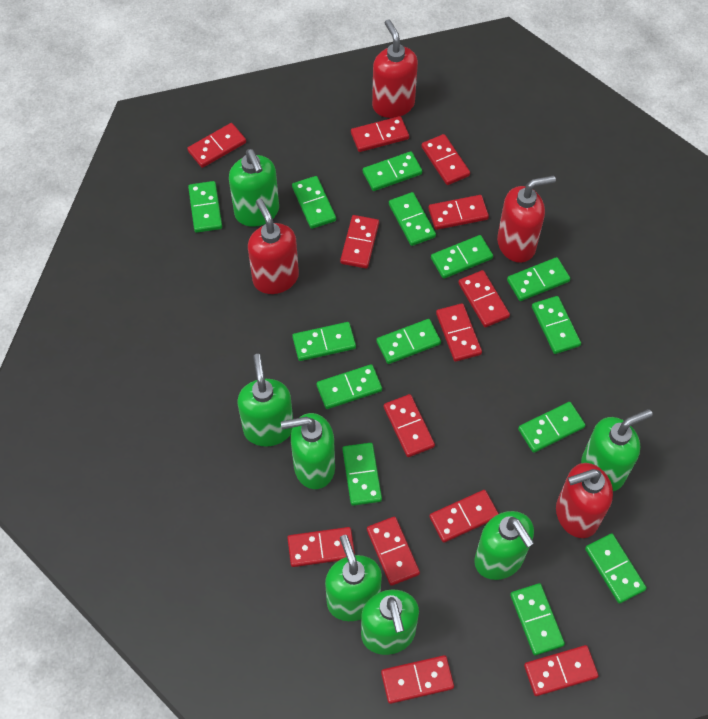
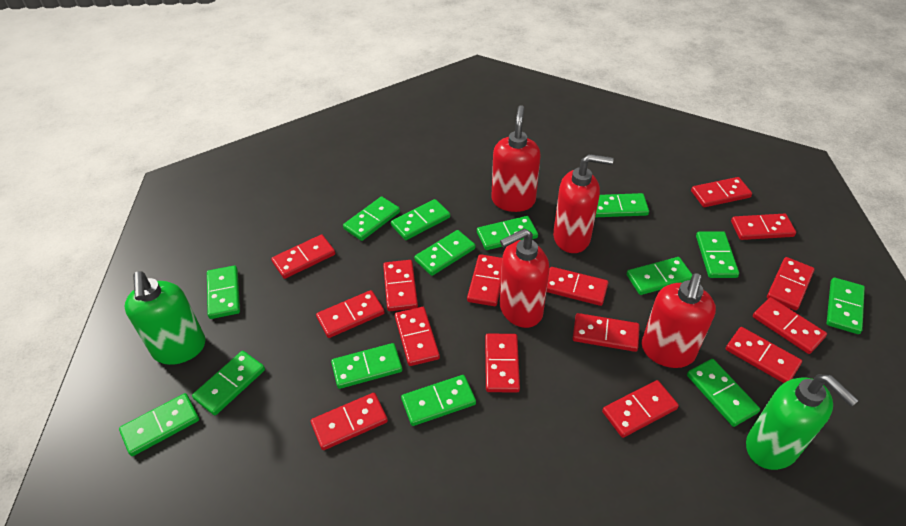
green soap dispenser: 7 -> 2
red domino: 13 -> 15

